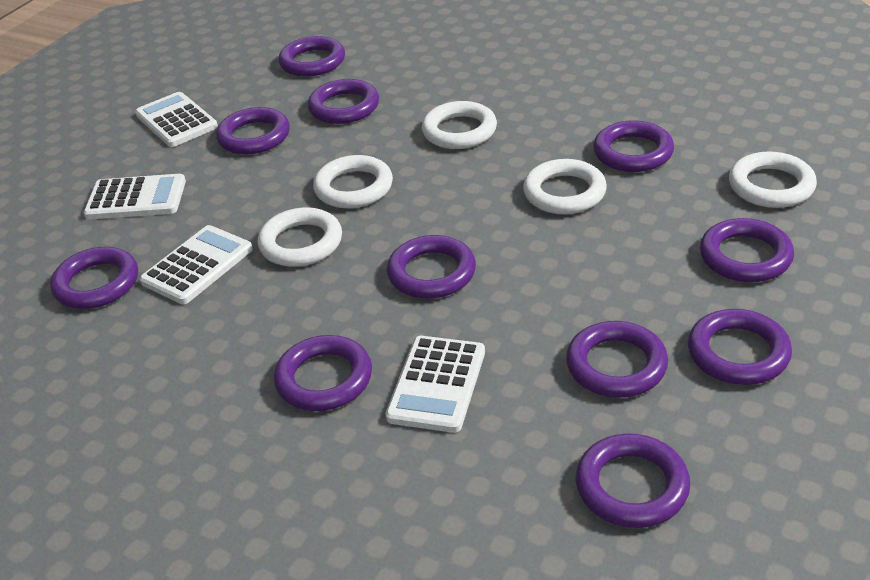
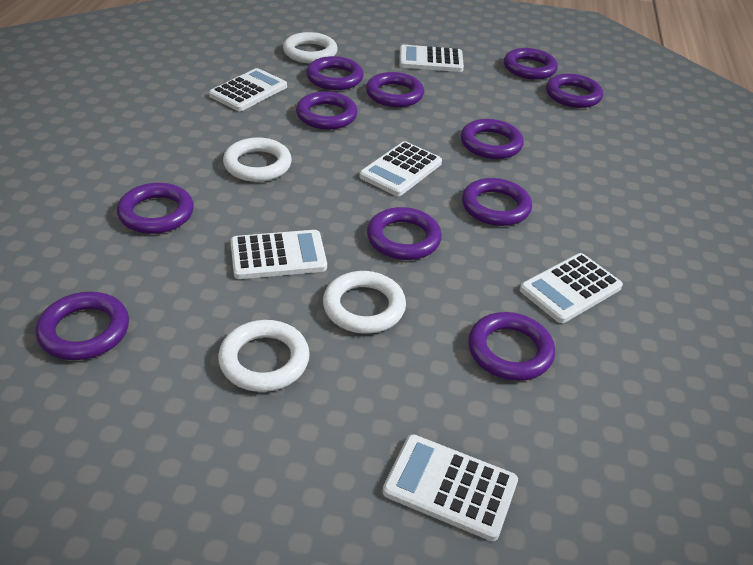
white calculator: 4 -> 6
white ring: 5 -> 4

